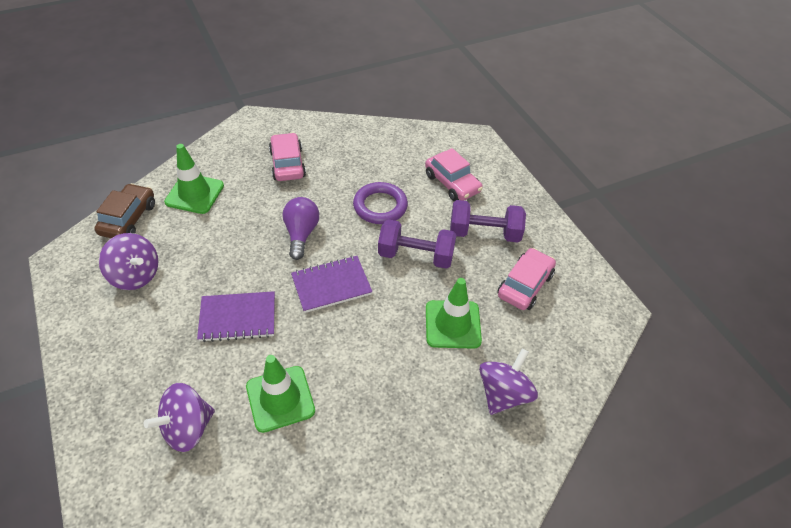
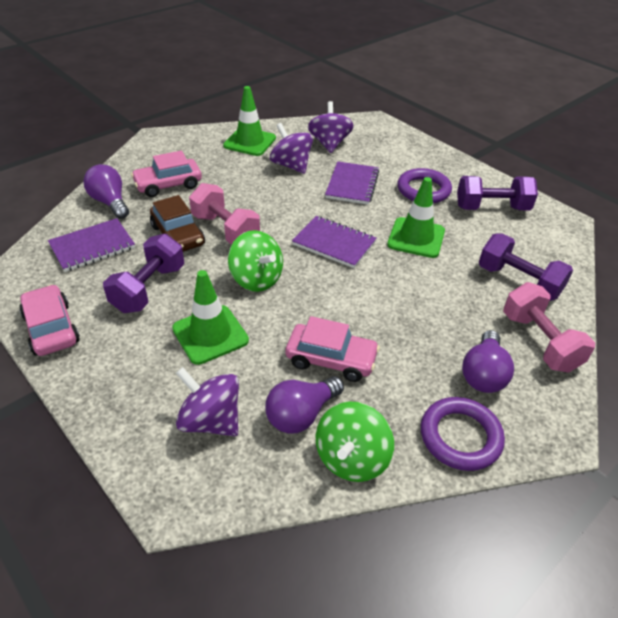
green spinning top: 0 -> 2
pink dumbbell: 0 -> 2
purple dumbbell: 2 -> 3
purple light bulb: 1 -> 3
purple notebook: 2 -> 3
purple ring: 1 -> 2

